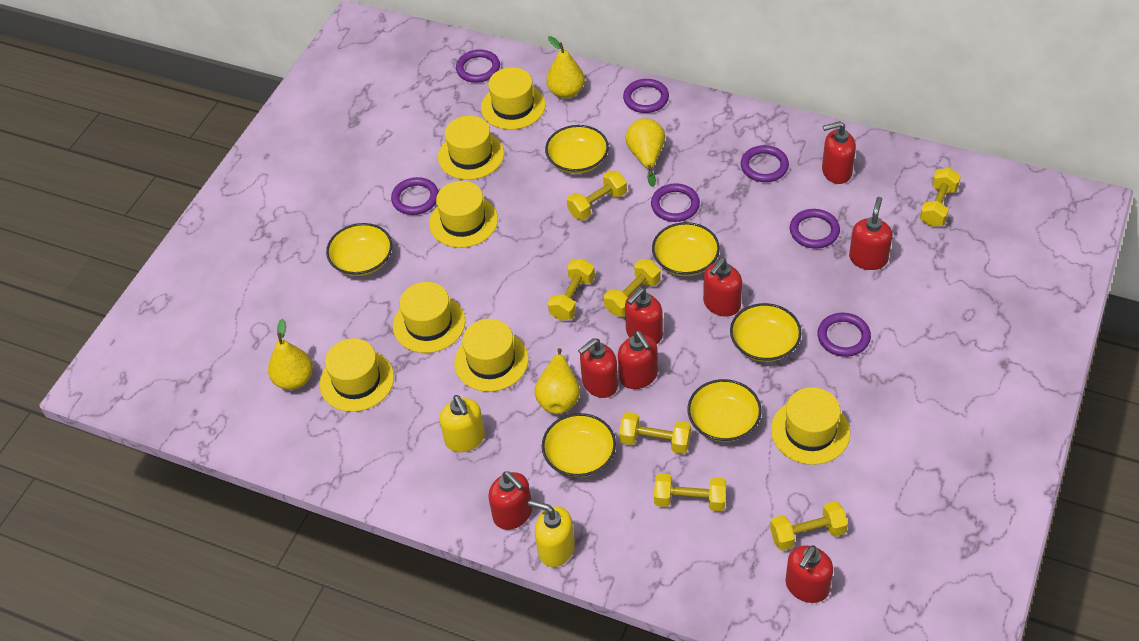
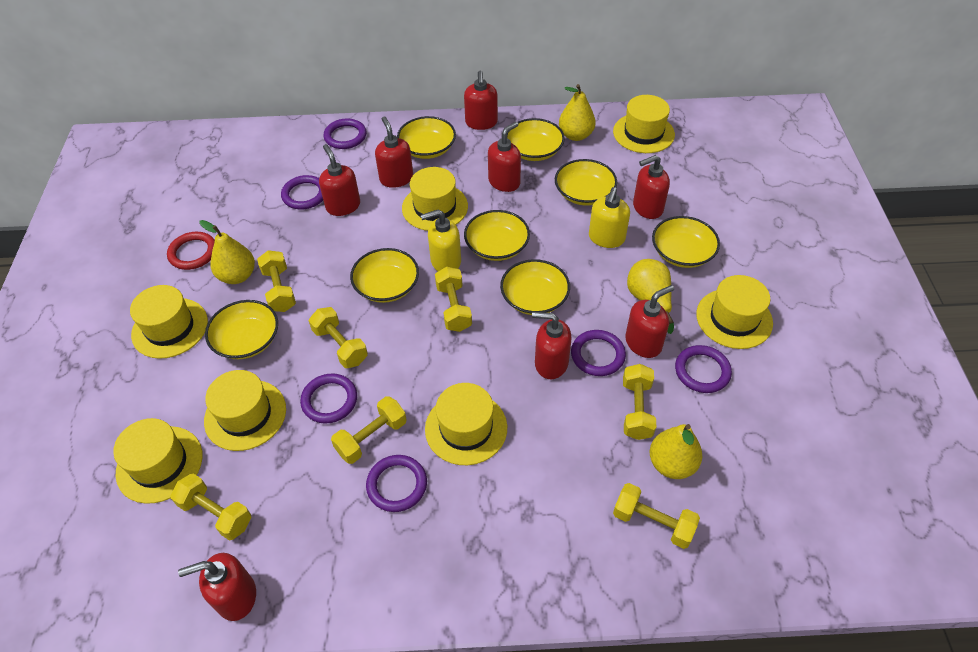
purple ring: 7 -> 6
red ring: 0 -> 1
yellow bowl: 6 -> 8

